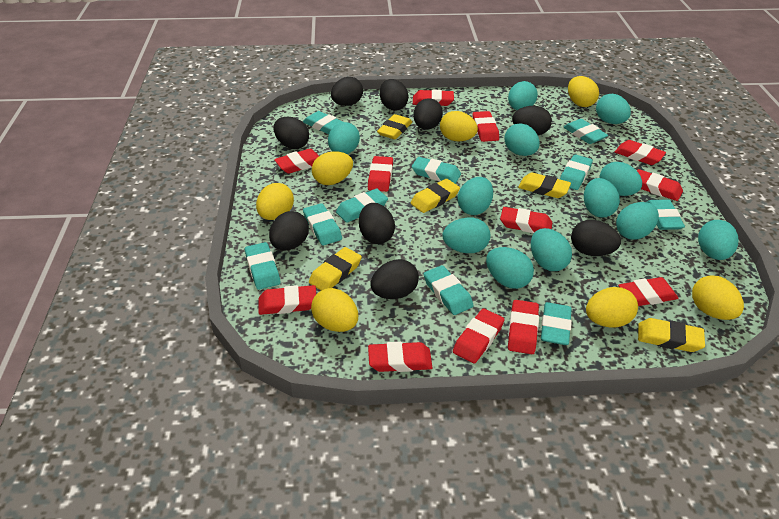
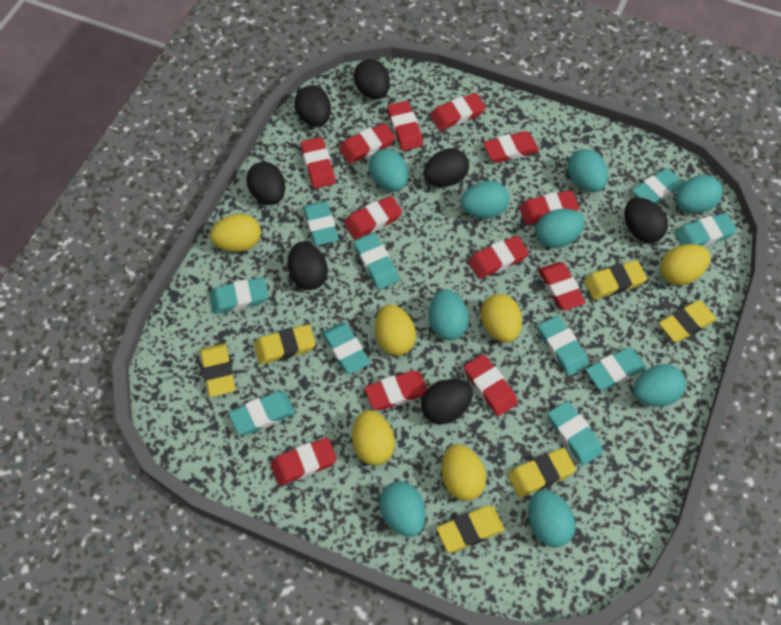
black egg: 9 -> 7
turquoise egg: 12 -> 9
yellow egg: 7 -> 6
yellow eraser: 5 -> 6

